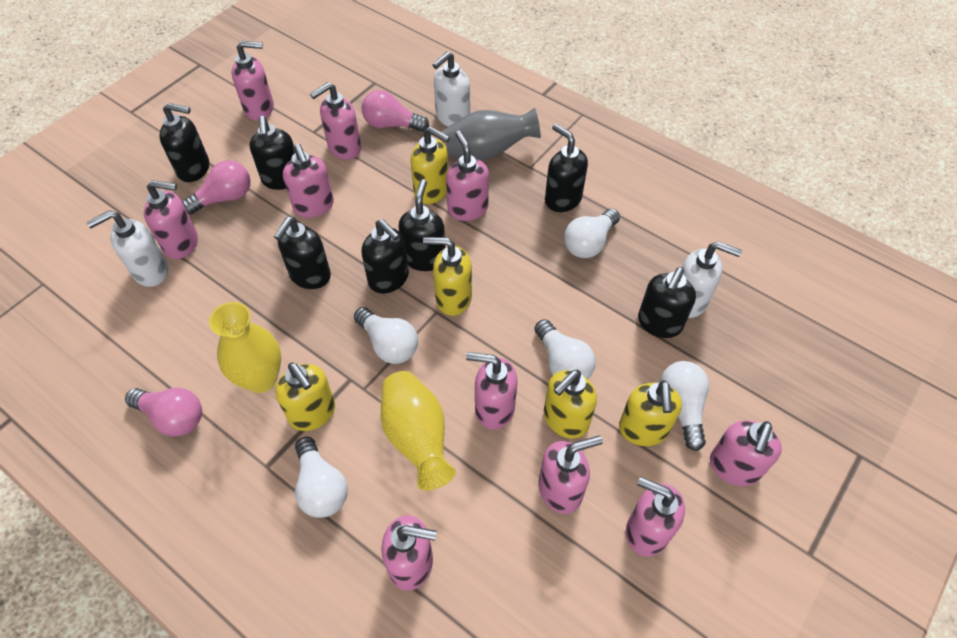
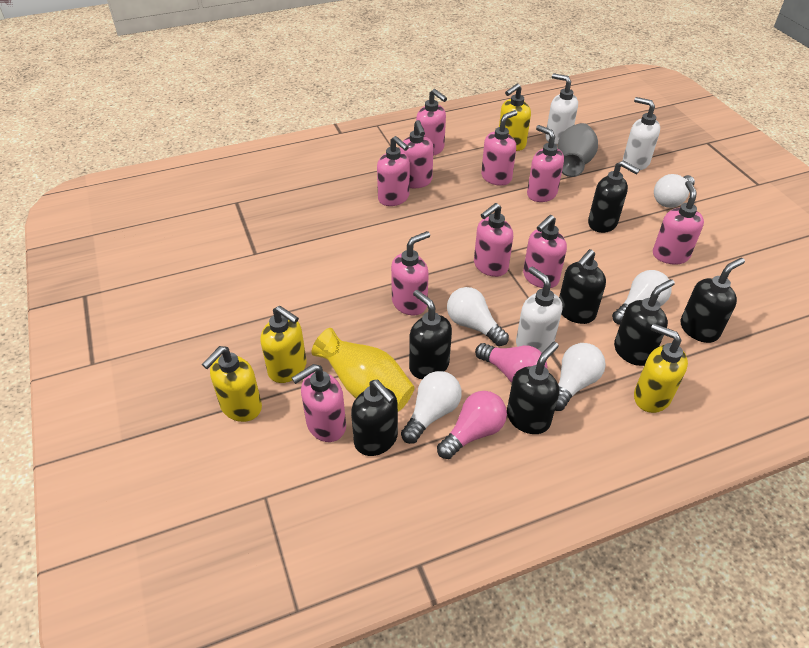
pink light bulb: 3 -> 2
yellow soap dispenser: 5 -> 4
yellow vase: 2 -> 1

